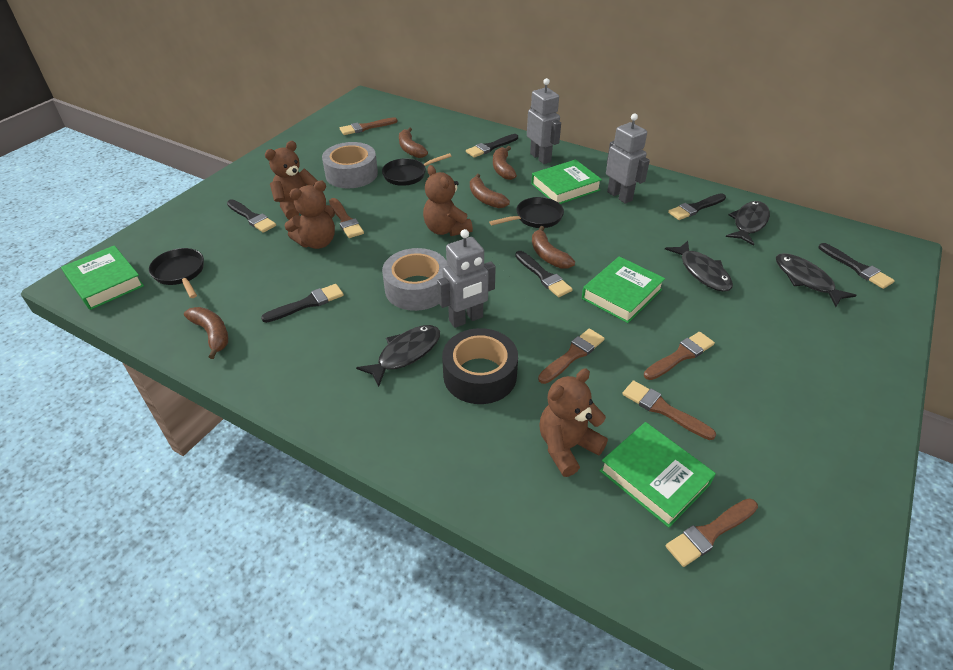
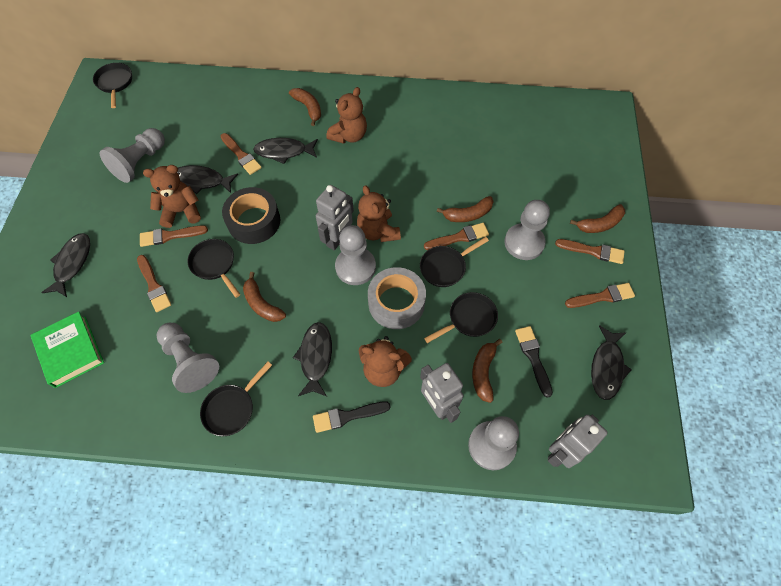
black brush: 6 -> 2
black fish: 4 -> 5
black pan: 3 -> 5
green book: 4 -> 1
grey pawn: 0 -> 5
grey tape: 2 -> 1

